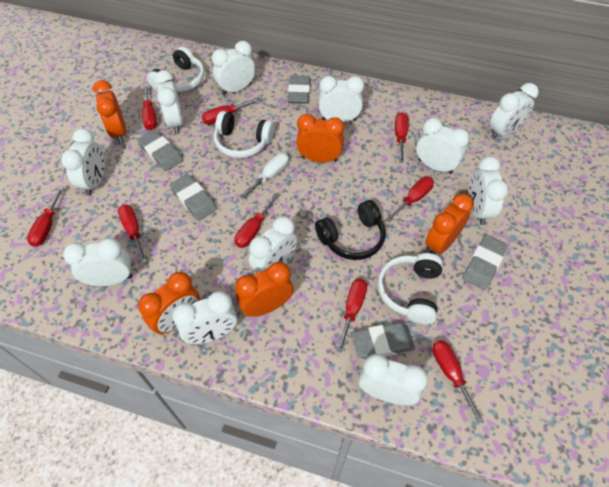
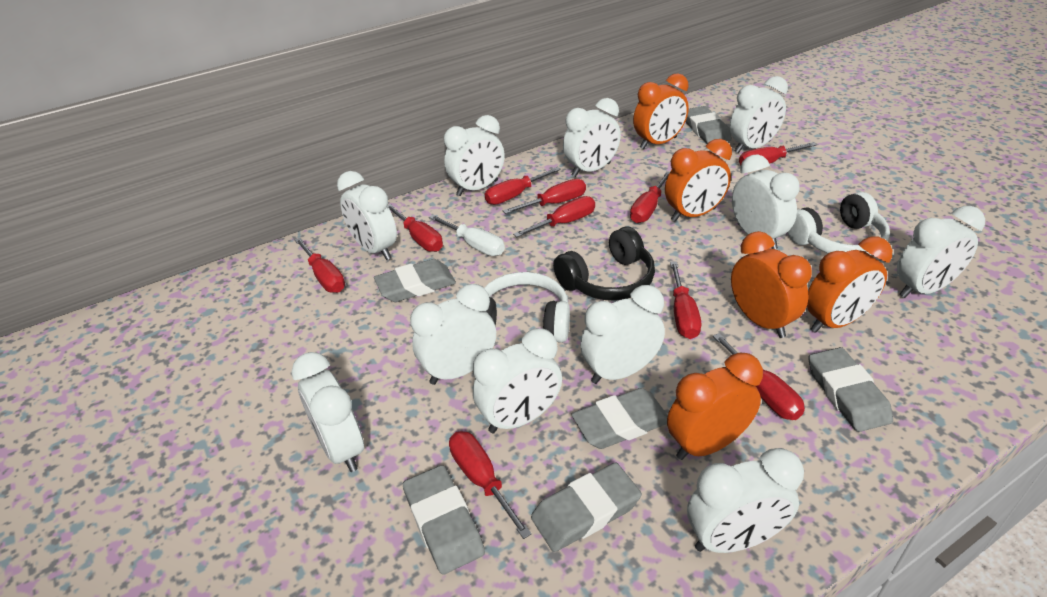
grey eraser: 5 -> 6
red screwdriver: 9 -> 10
white headphones: 3 -> 2

